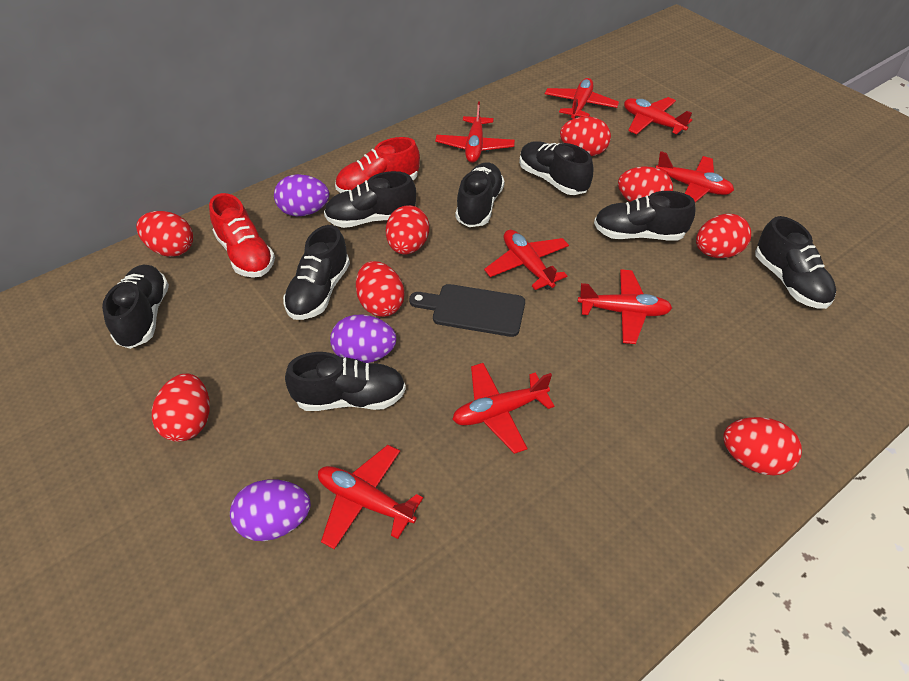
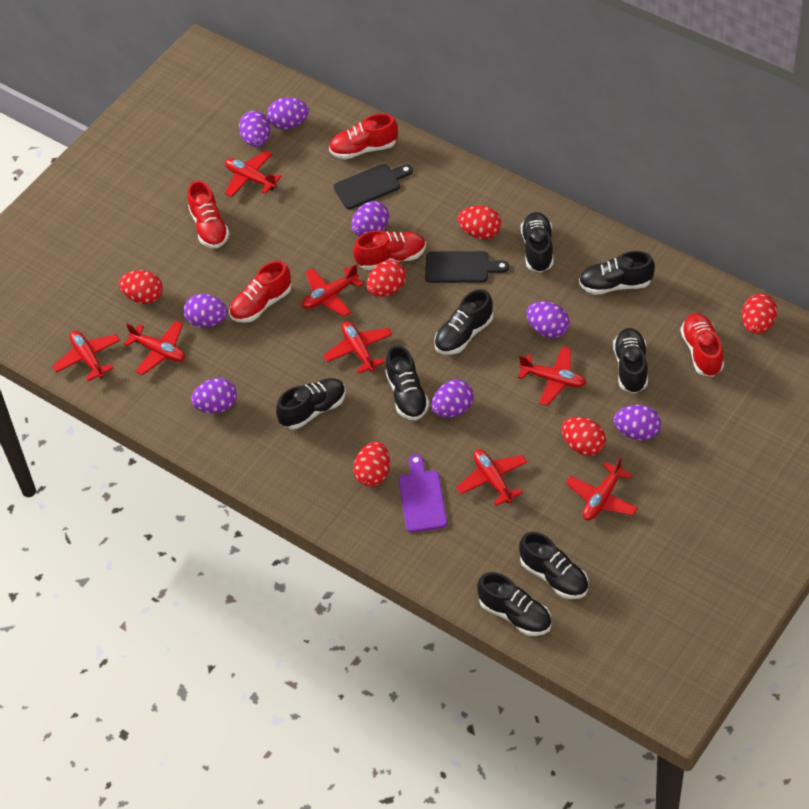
black cutting board: 1 -> 2
purple cutting board: 0 -> 1
purple egg: 3 -> 8
red egg: 8 -> 6
red shoe: 2 -> 5

